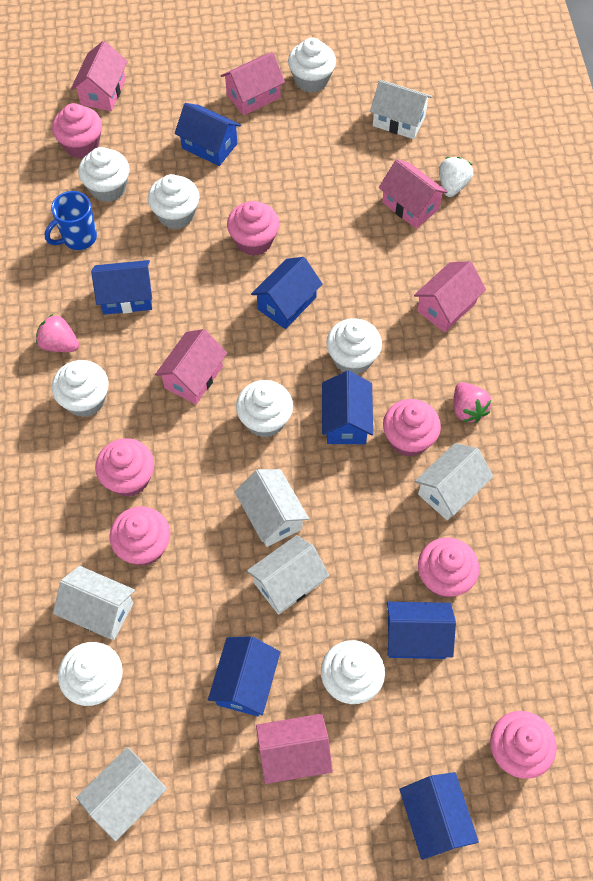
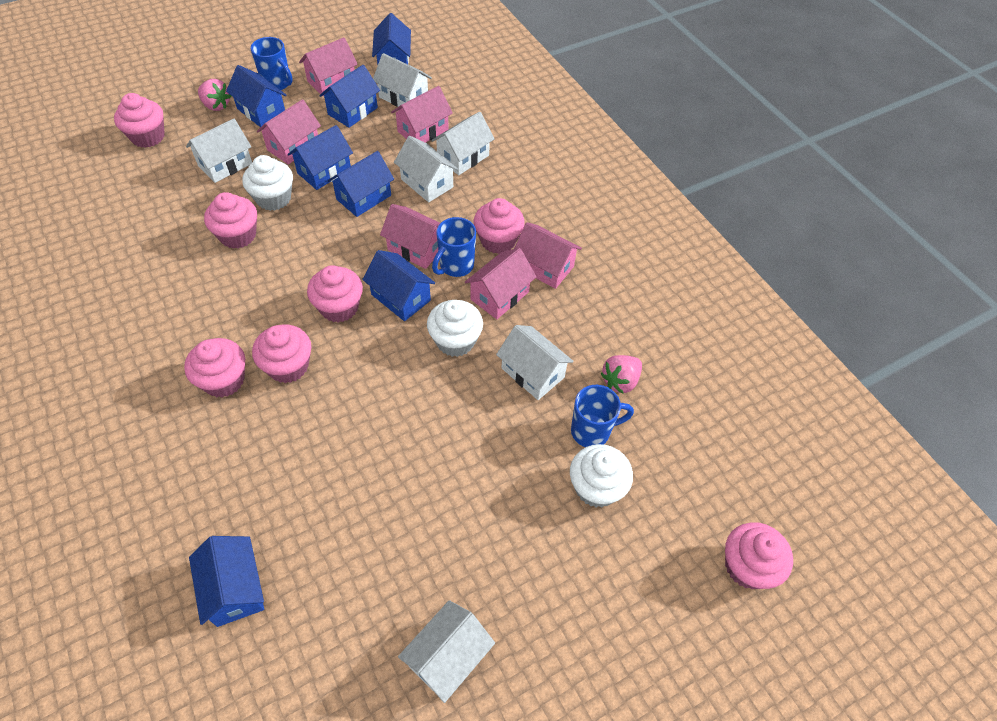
blue mug: 1 -> 3
white cupcake: 8 -> 3
white strawberry: 1 -> 0

